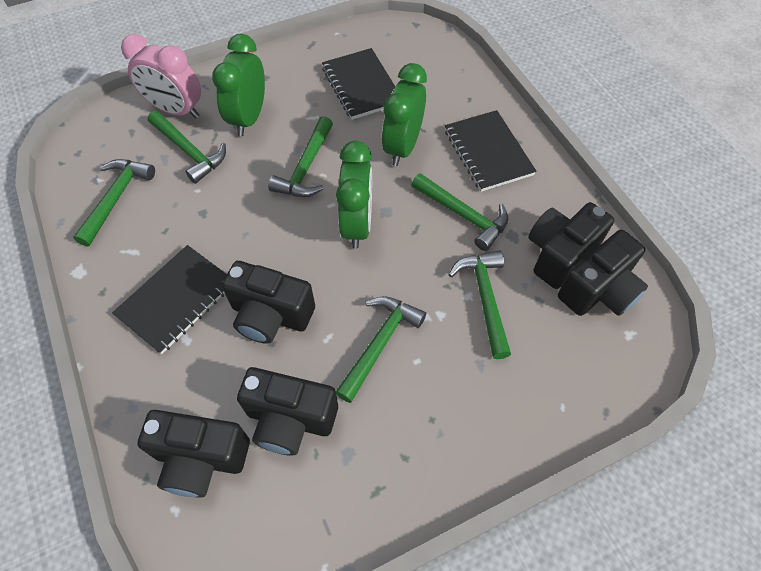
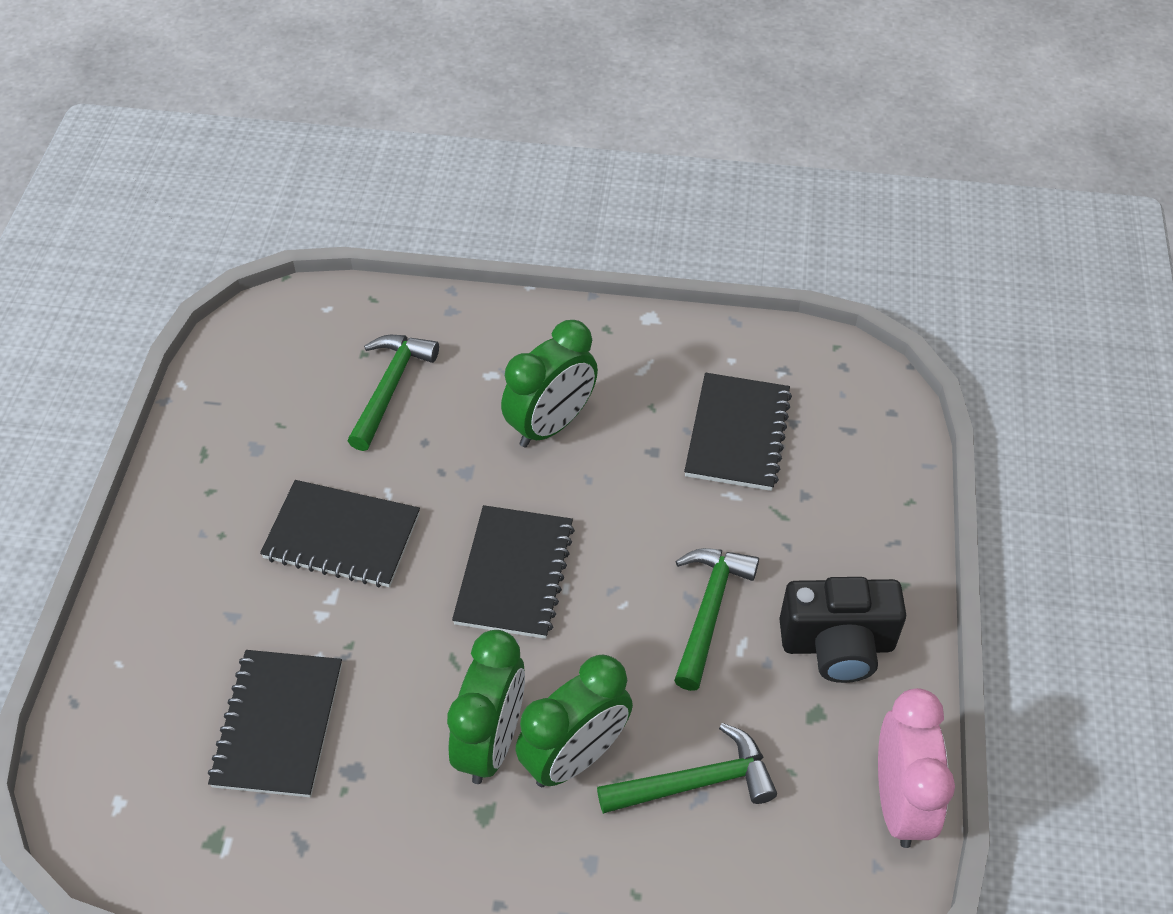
black camera: 5 -> 1
black notebook: 3 -> 4
green hammer: 6 -> 3

